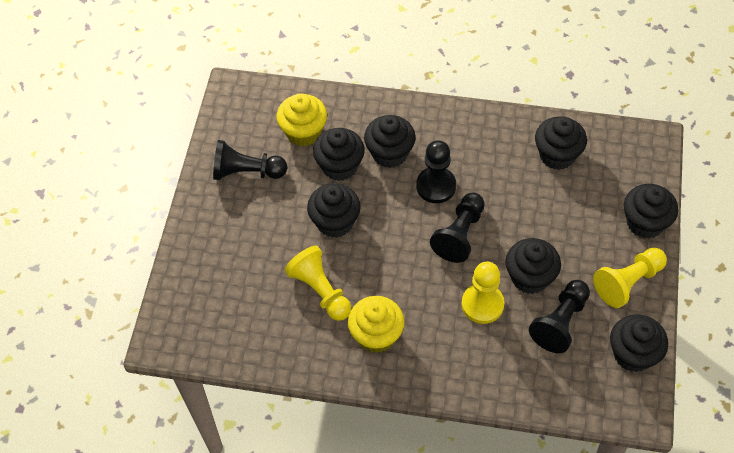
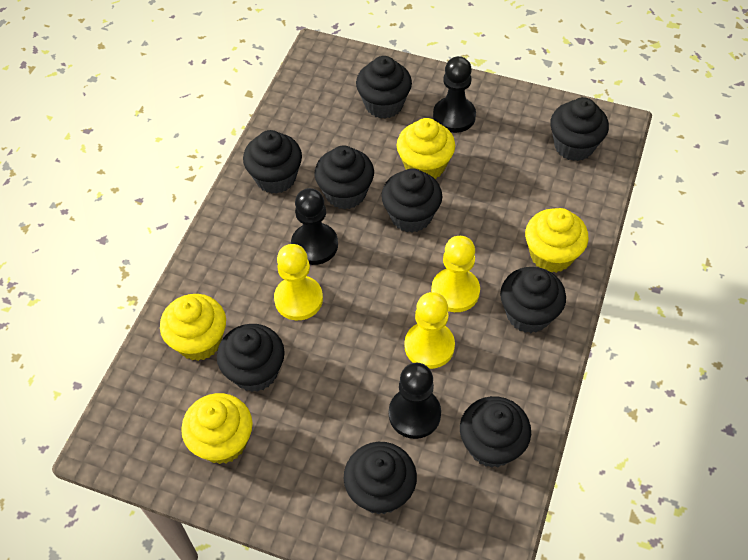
black cupcake: 7 -> 9
black pawn: 4 -> 3
yellow cupcake: 2 -> 4

